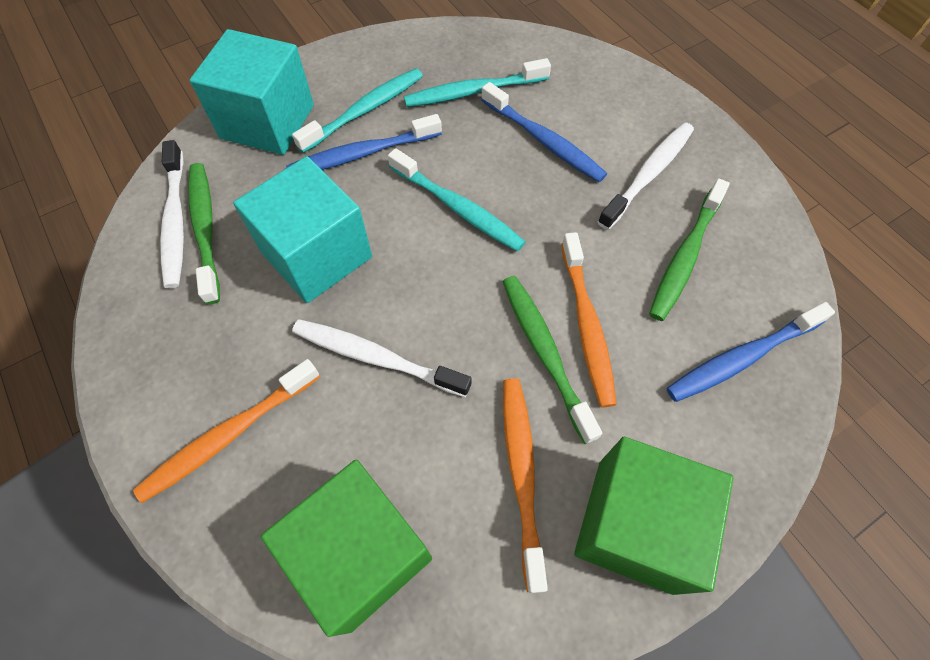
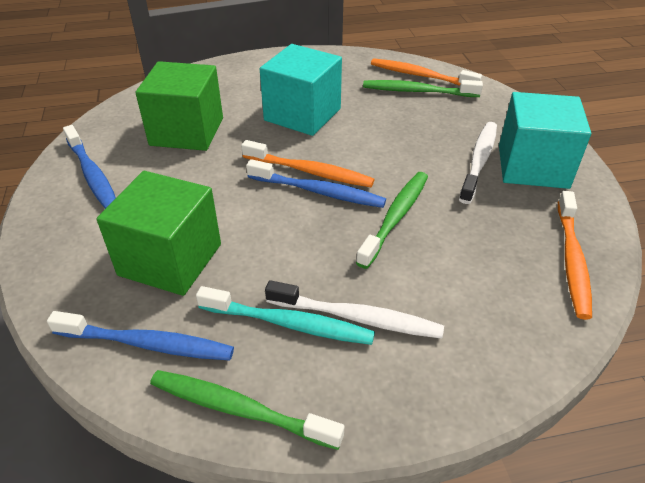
turquoise toothbrush: 3 -> 1
white toothbrush: 3 -> 2

